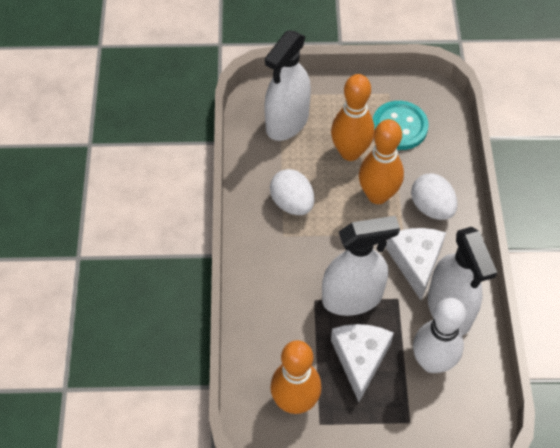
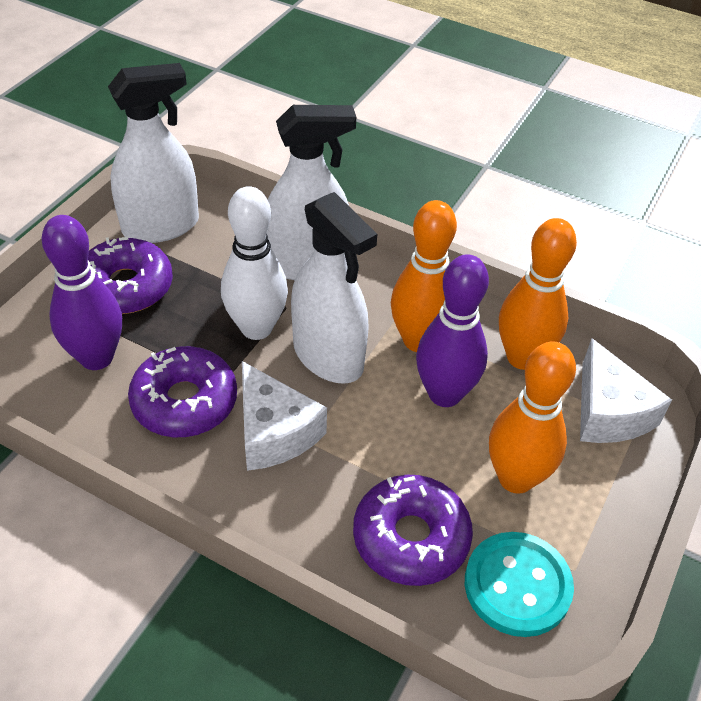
purple bowling pin: 0 -> 2
purple donut: 0 -> 3
white egg: 2 -> 0

